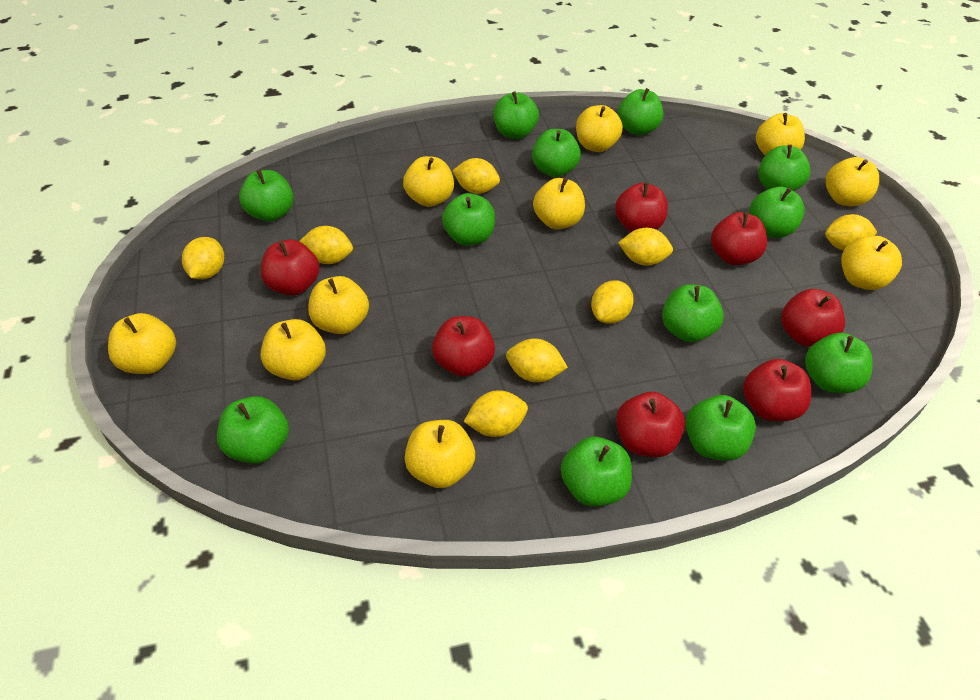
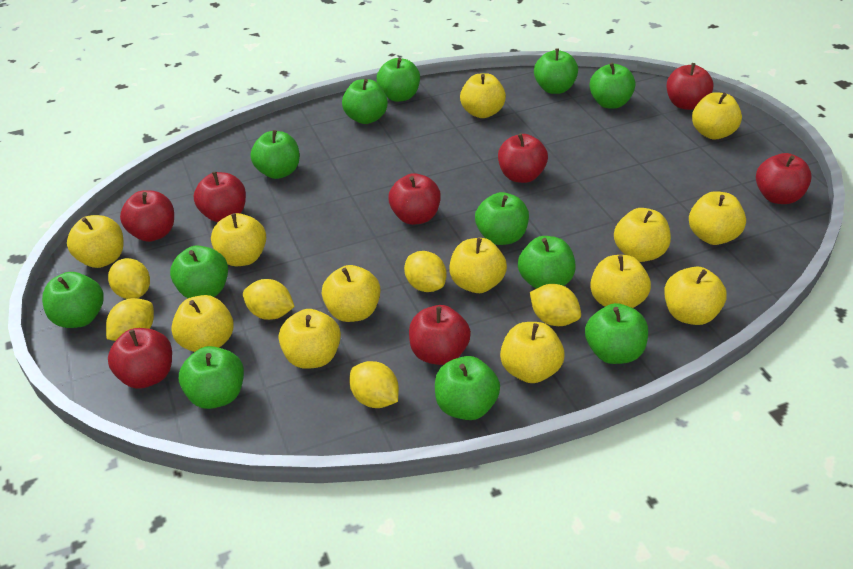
red apple: 7 -> 8
yellow apple: 10 -> 13
yellow lemon: 8 -> 6

